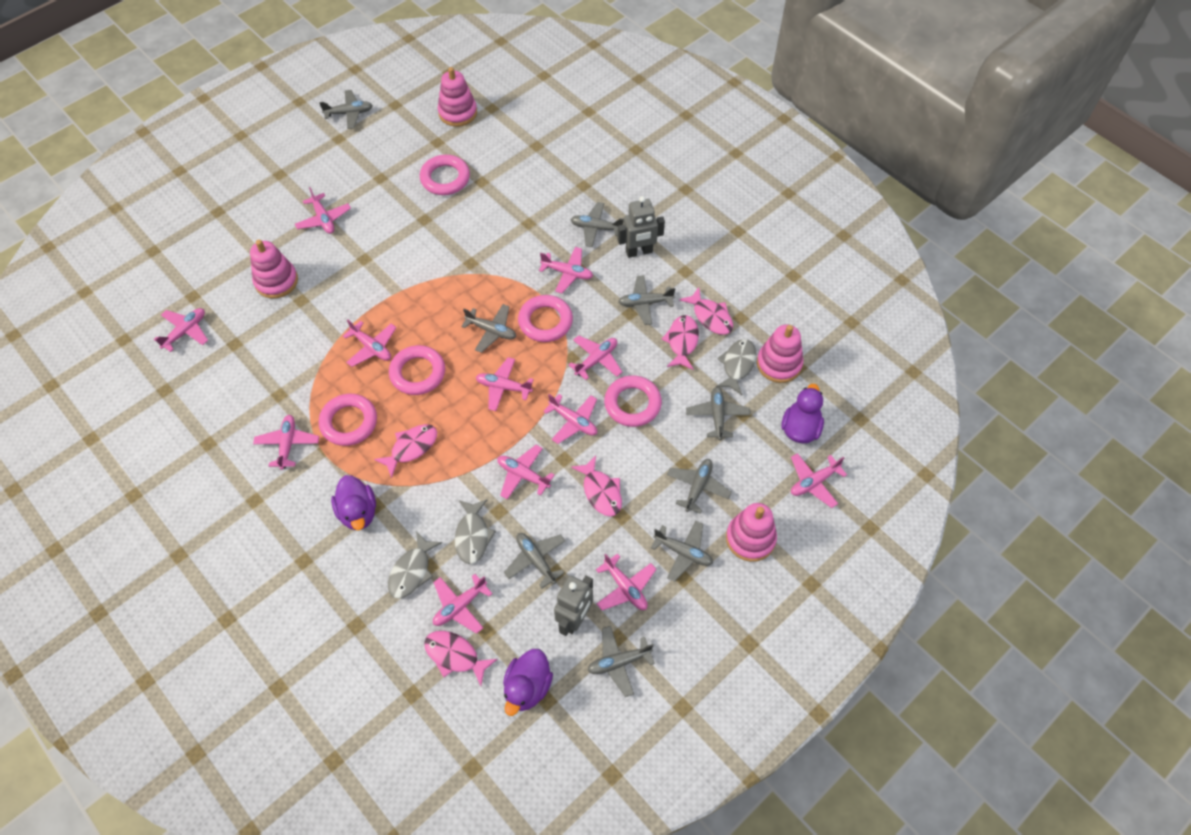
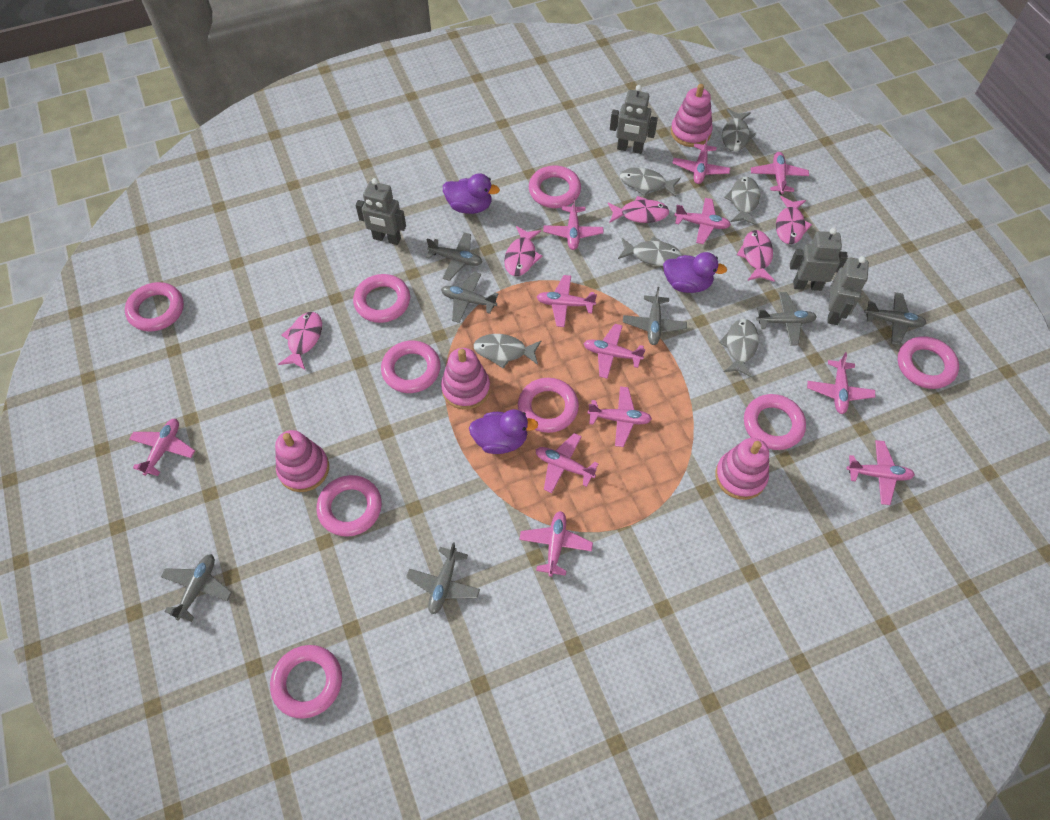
grey fish: 3 -> 6
grey plane: 9 -> 7
grey robot: 2 -> 4
pink ring: 5 -> 9

